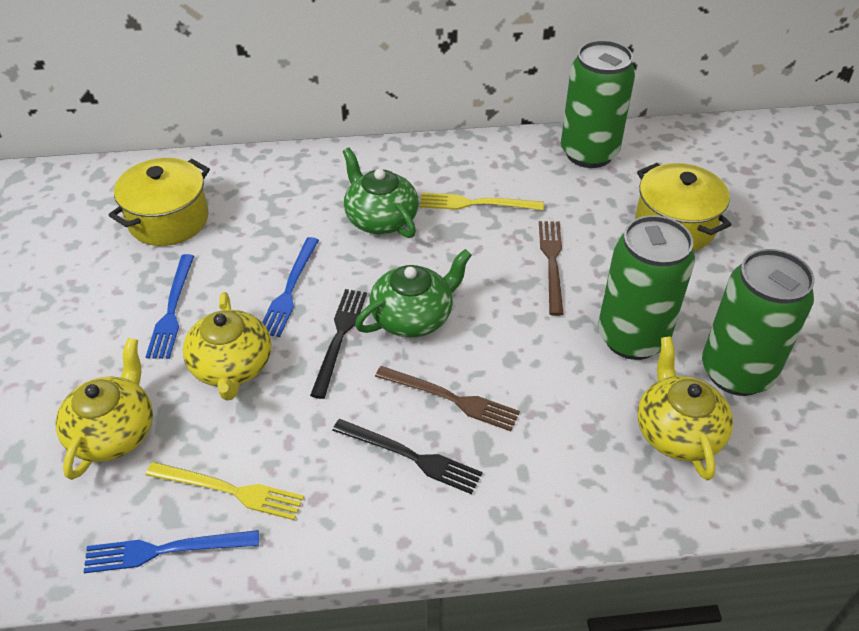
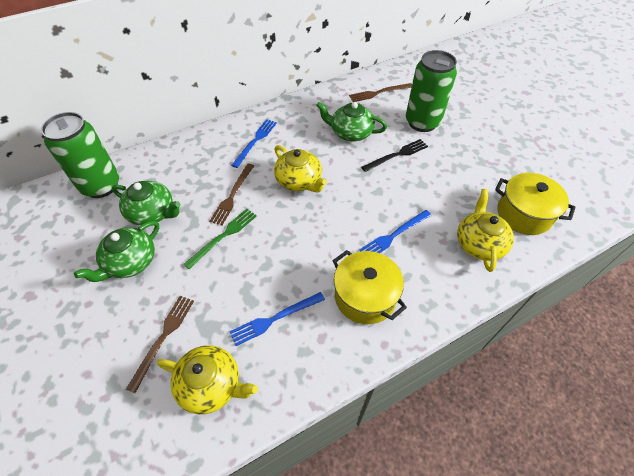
black fork: 2 -> 1
brown fork: 2 -> 3
green can: 3 -> 2
green fork: 0 -> 1
green teapot: 2 -> 3
yellow fork: 2 -> 0

